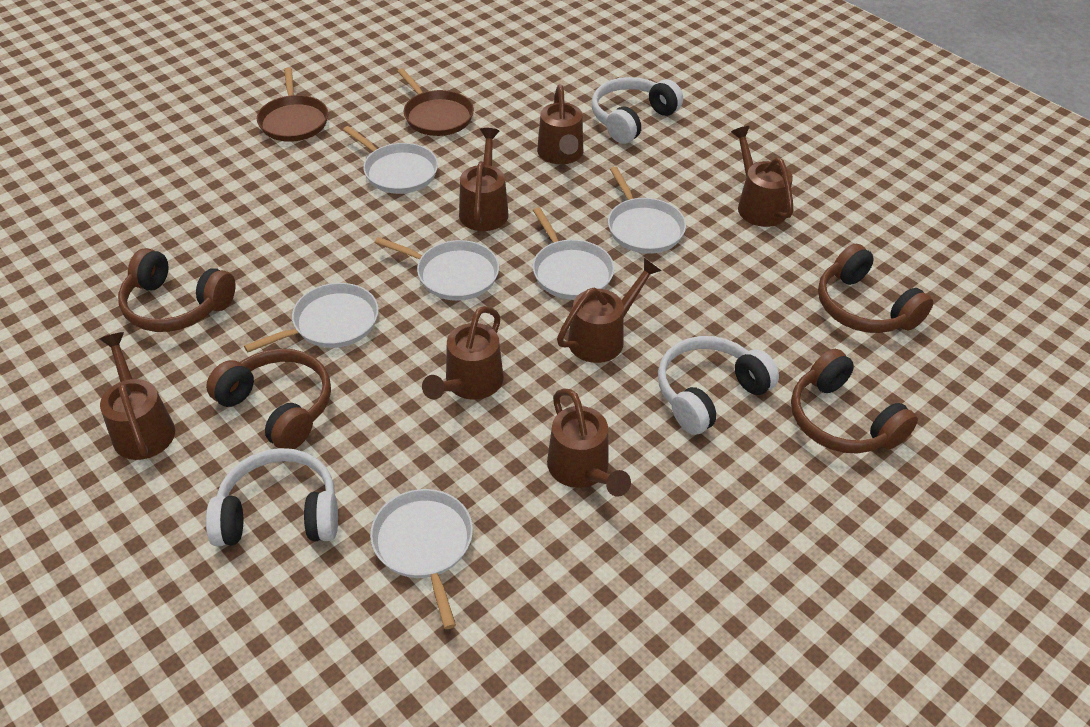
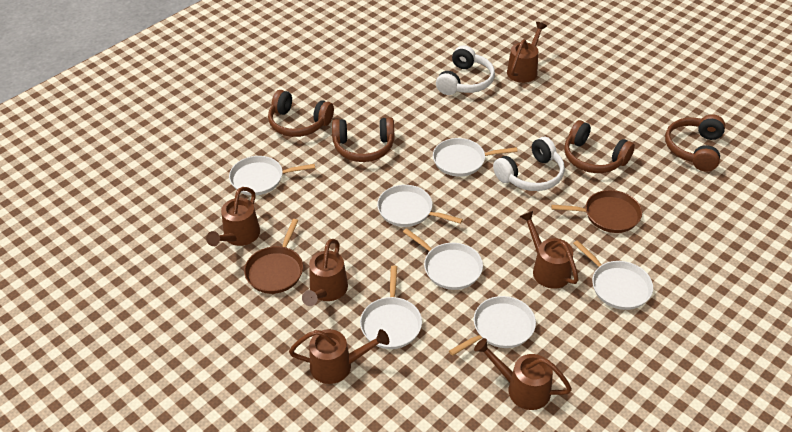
brown watering can: 7 -> 6
white headphones: 3 -> 2
white pan: 6 -> 7

